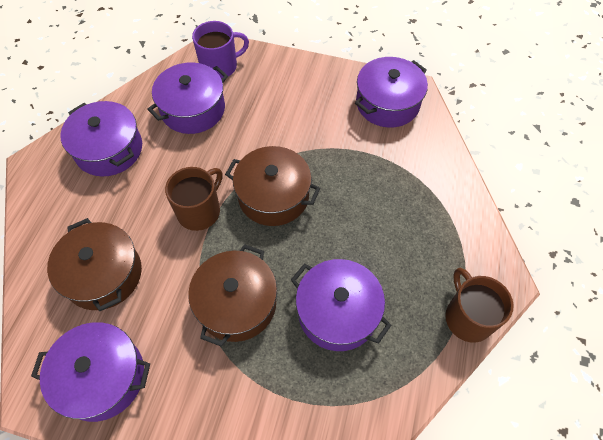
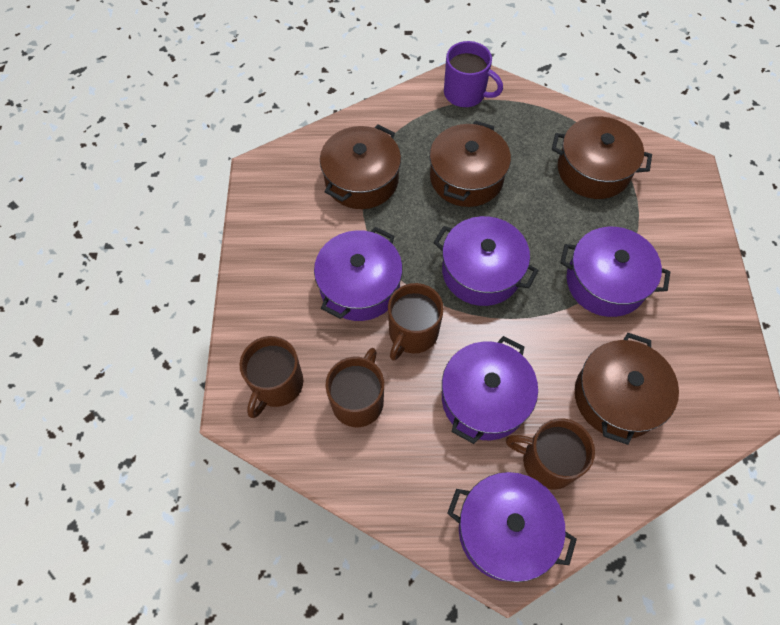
brown mug: 2 -> 4
brown pot: 3 -> 4

